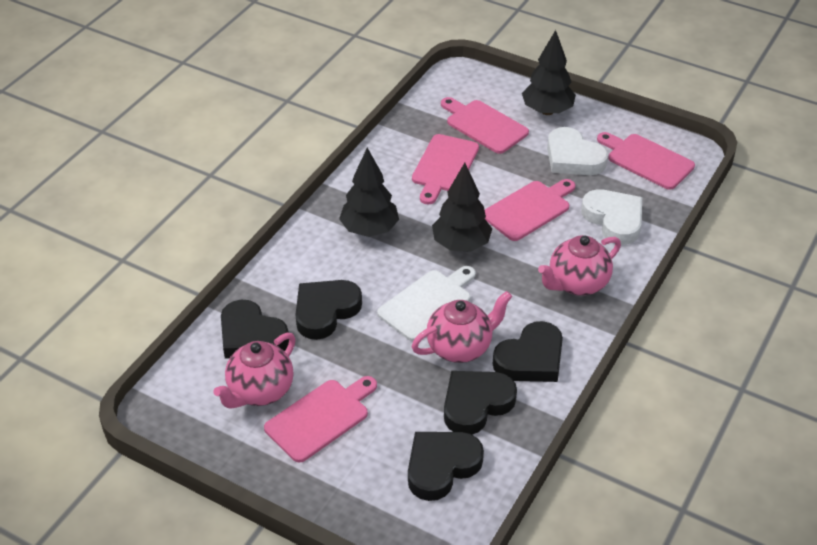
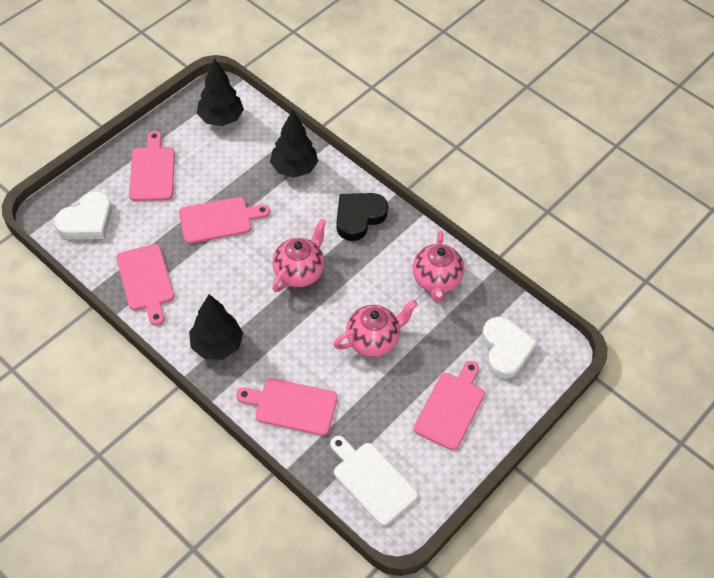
black heart: 5 -> 1

